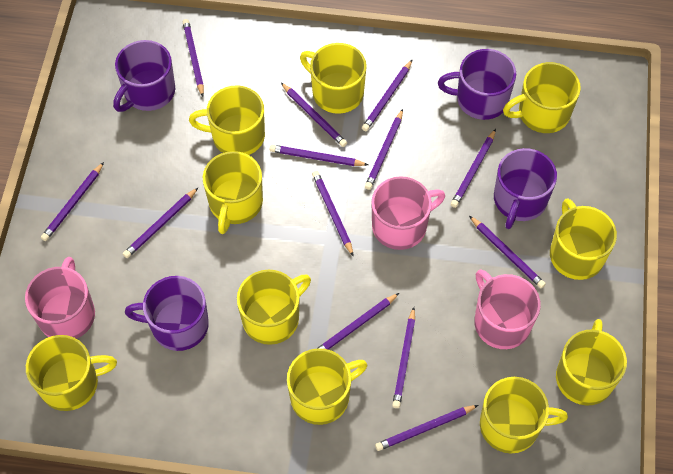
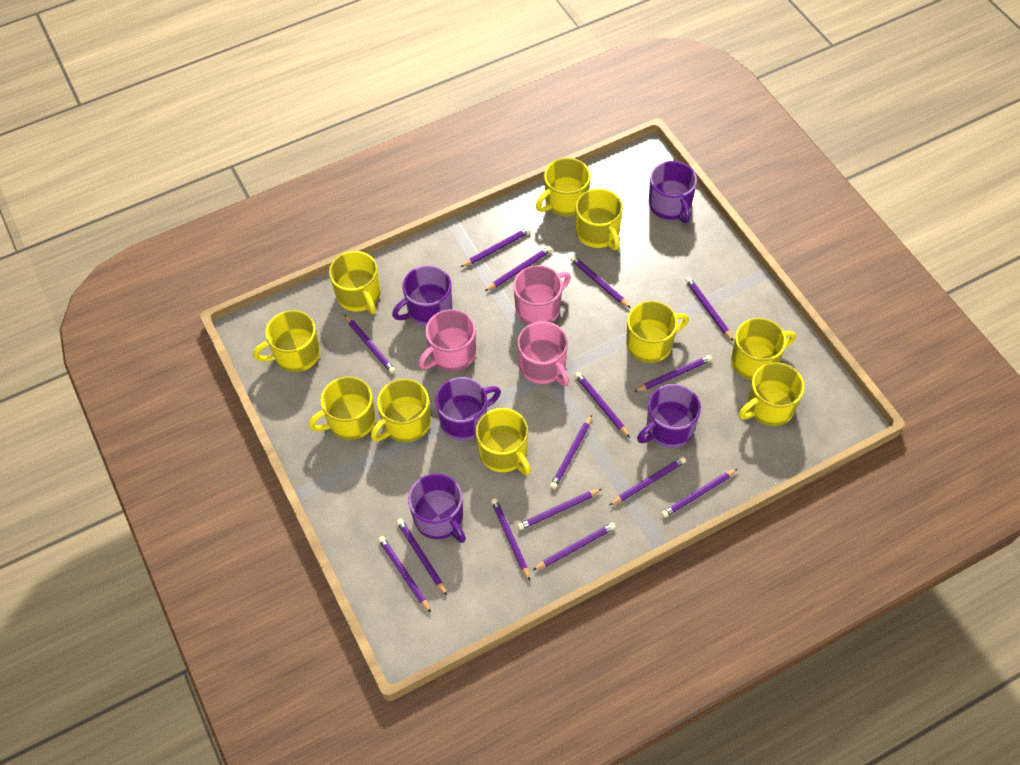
purple mug: 4 -> 5
purple pencil: 13 -> 15

